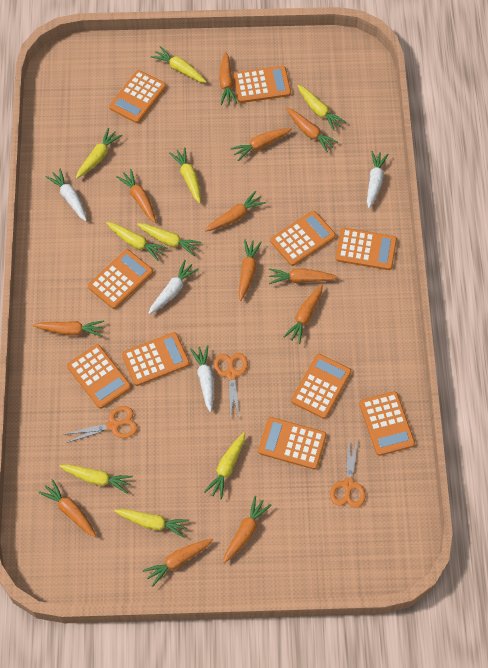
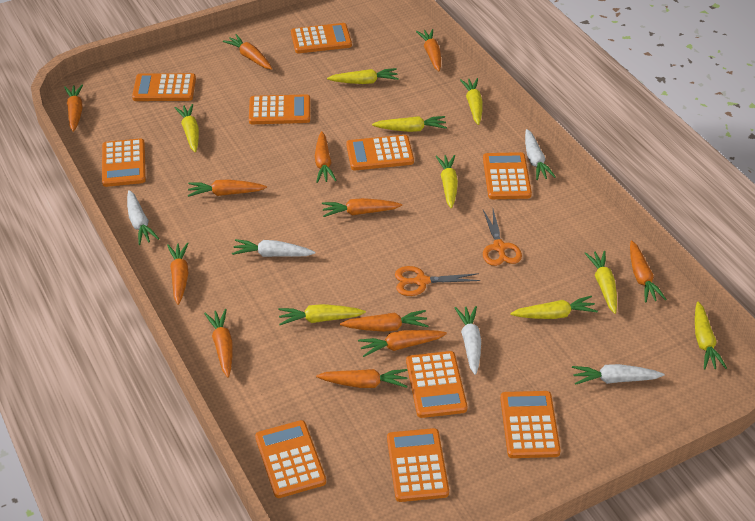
orange scissors: 3 -> 2
white carrot: 4 -> 5

